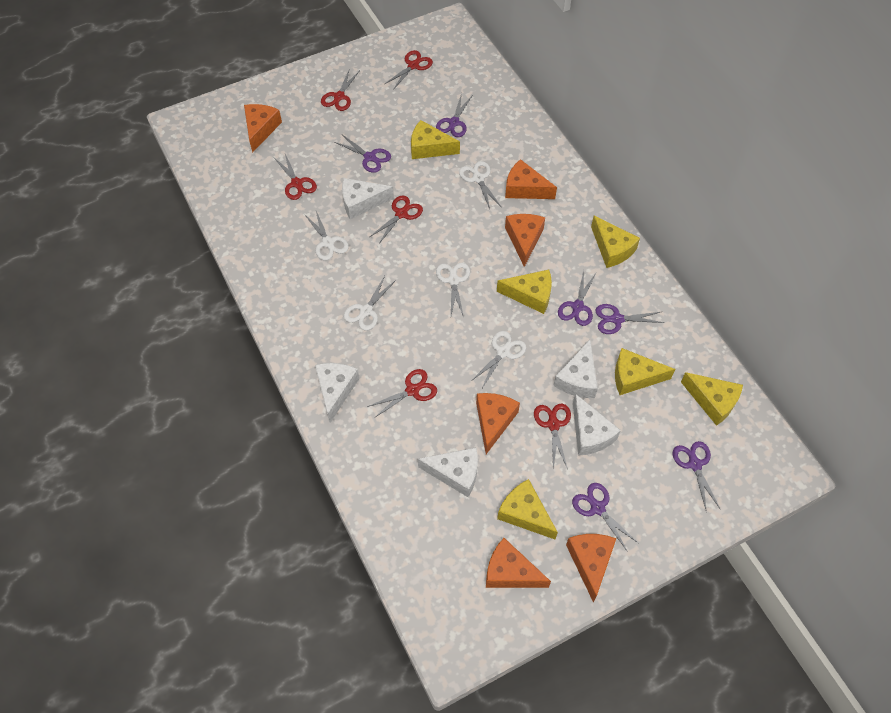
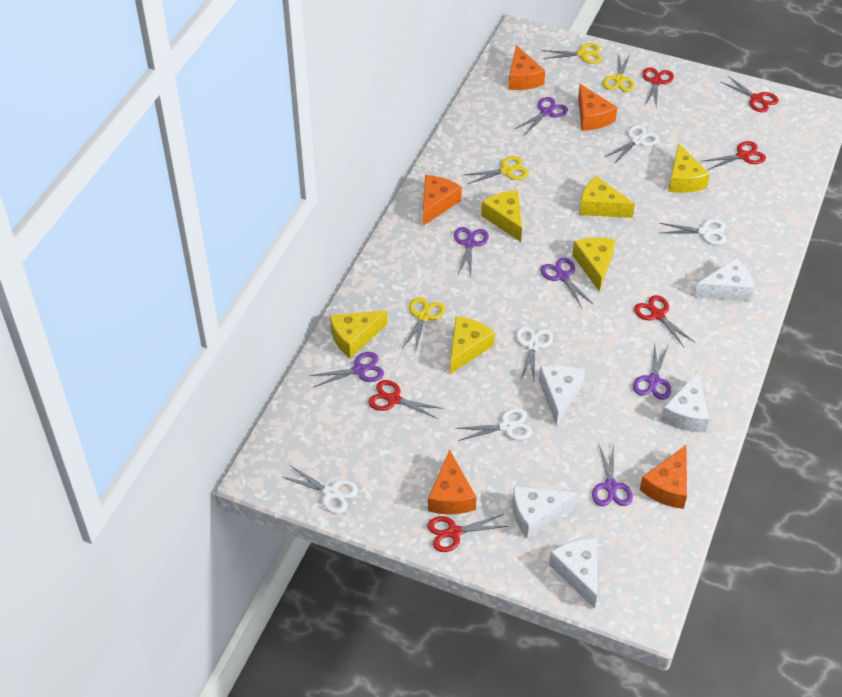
orange cheese: 6 -> 5
yellow scissors: 0 -> 4

